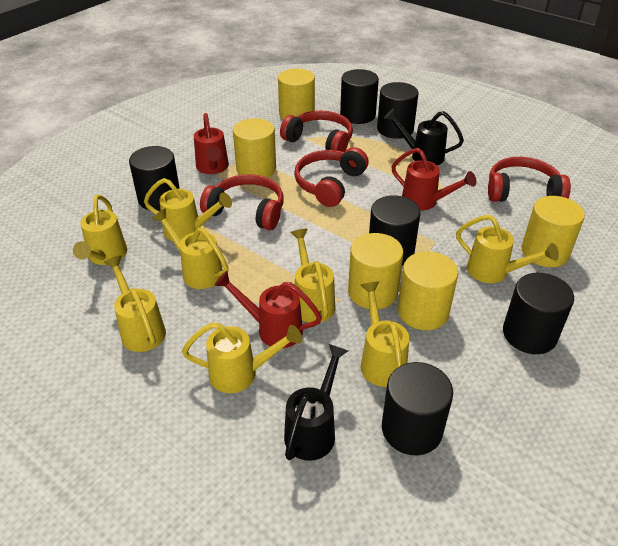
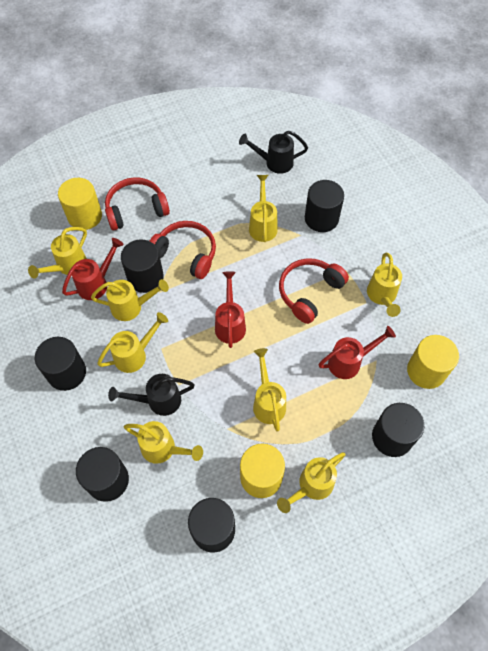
red headphones: 4 -> 3
yellow cylinder: 5 -> 3

